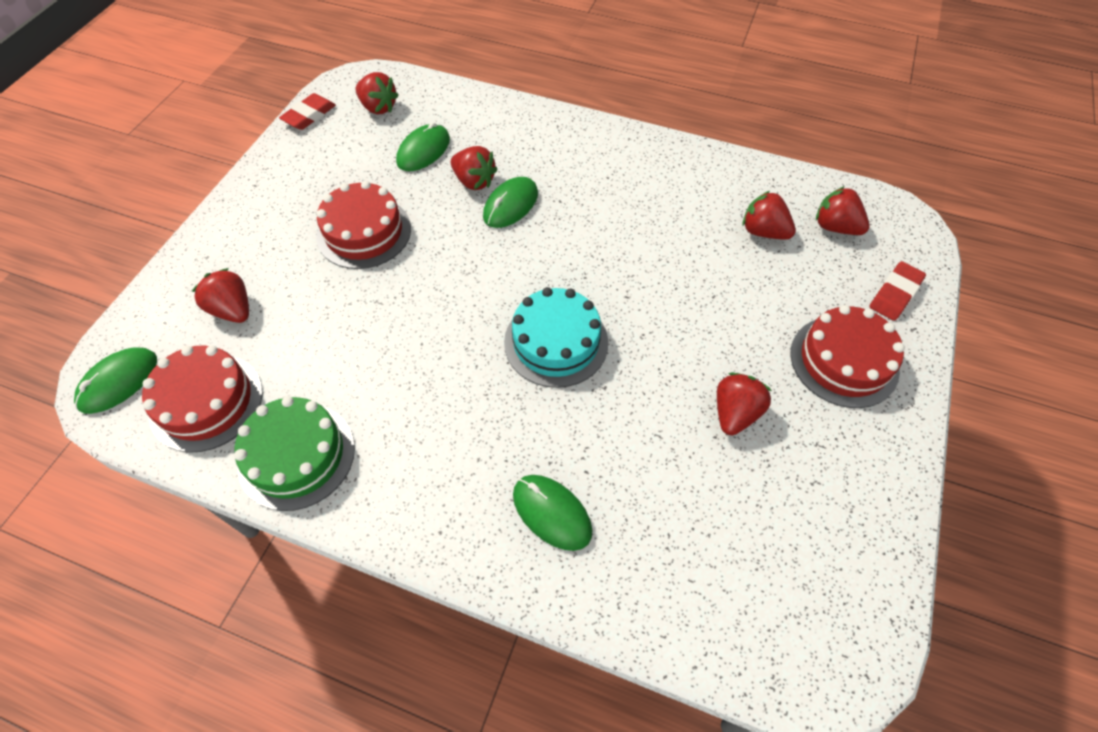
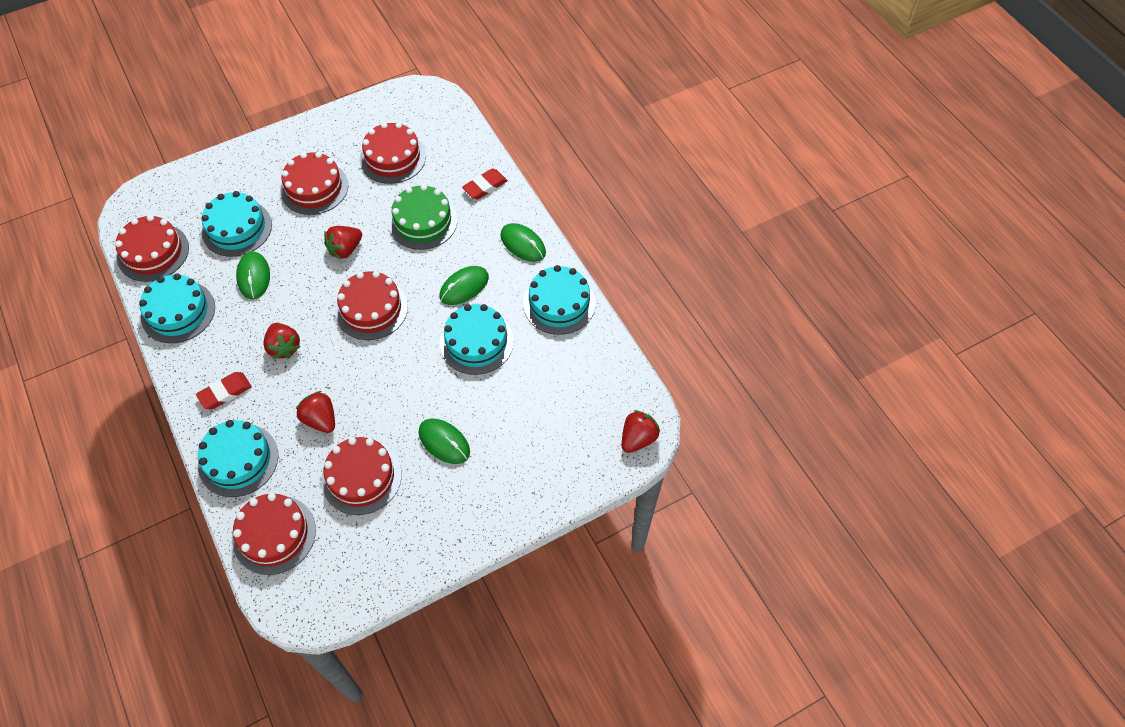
red cake: 3 -> 6
red strawberry: 6 -> 4
turquoise cake: 1 -> 5

